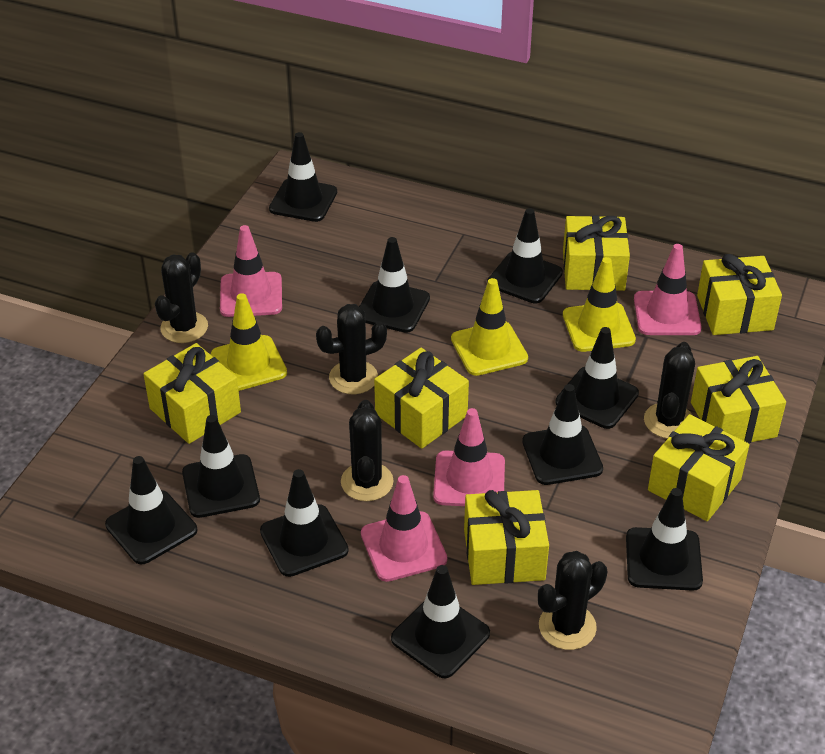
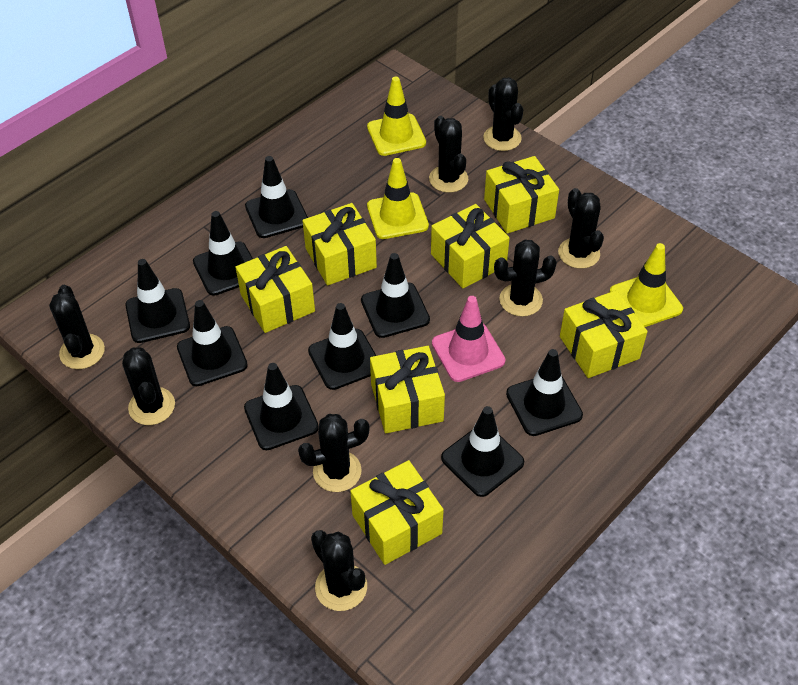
black cactus: 5 -> 8
black traffic cone: 10 -> 9
pink traffic cone: 4 -> 1

